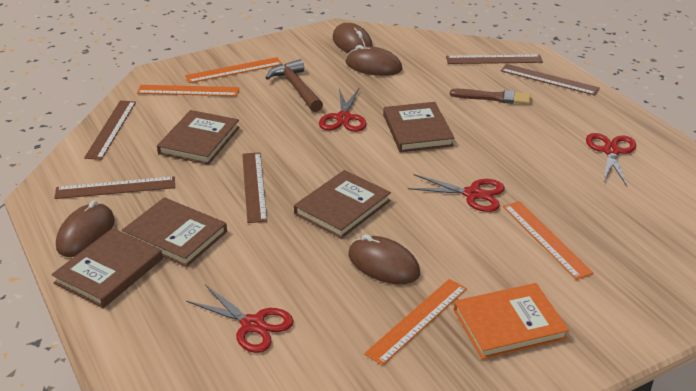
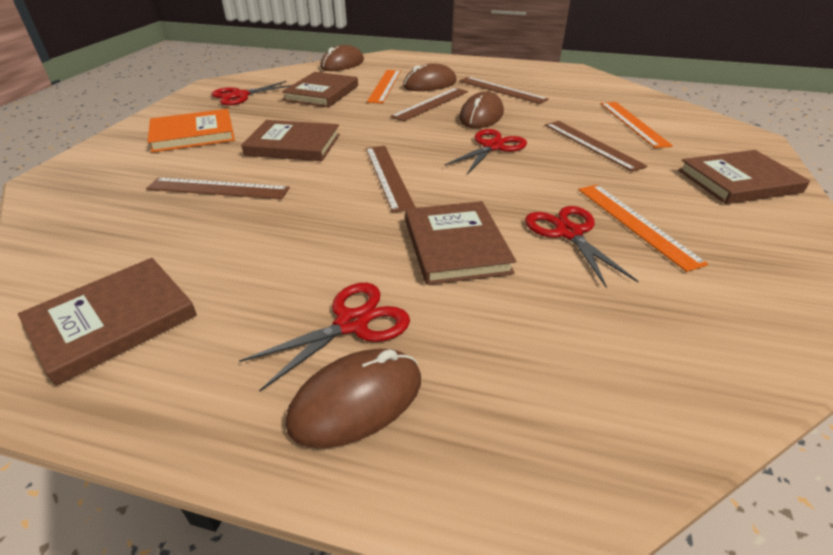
brown brush: 1 -> 0
brown hammer: 1 -> 0
orange ruler: 4 -> 3

